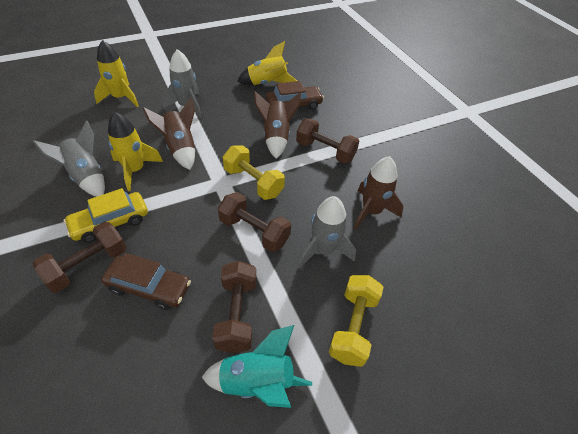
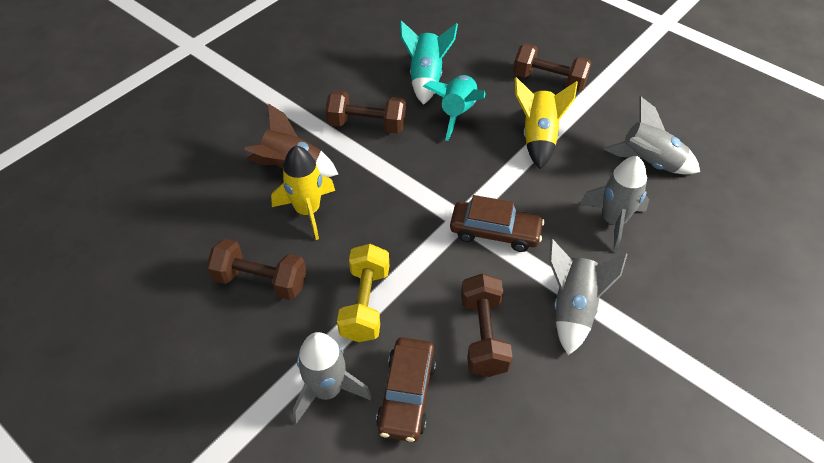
brown rocket: 3 -> 1
grey rocket: 3 -> 4
turquoise rocket: 1 -> 2
yellow car: 1 -> 0
yellow dumbbell: 2 -> 1
yellow rocket: 3 -> 2

